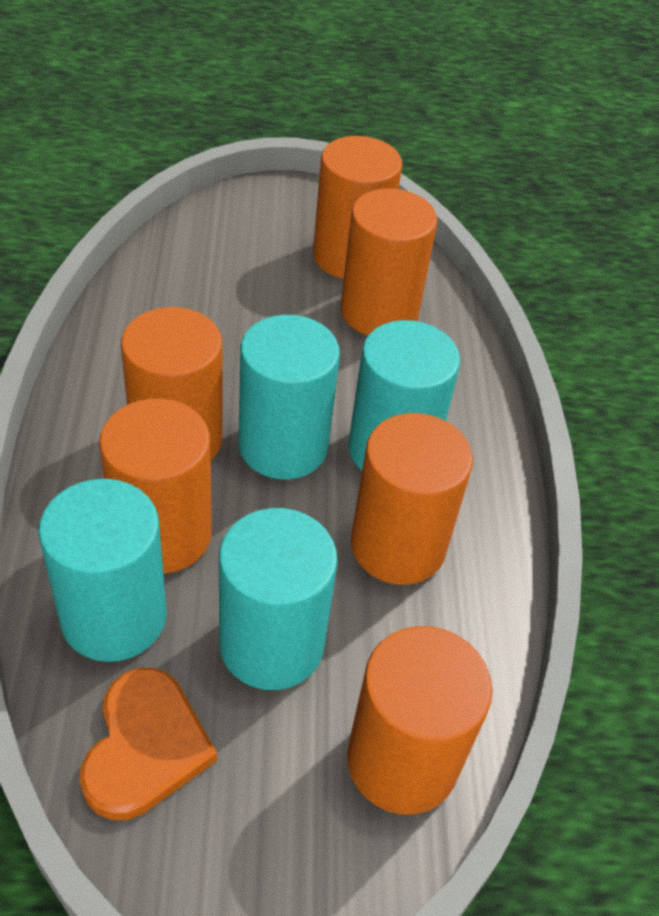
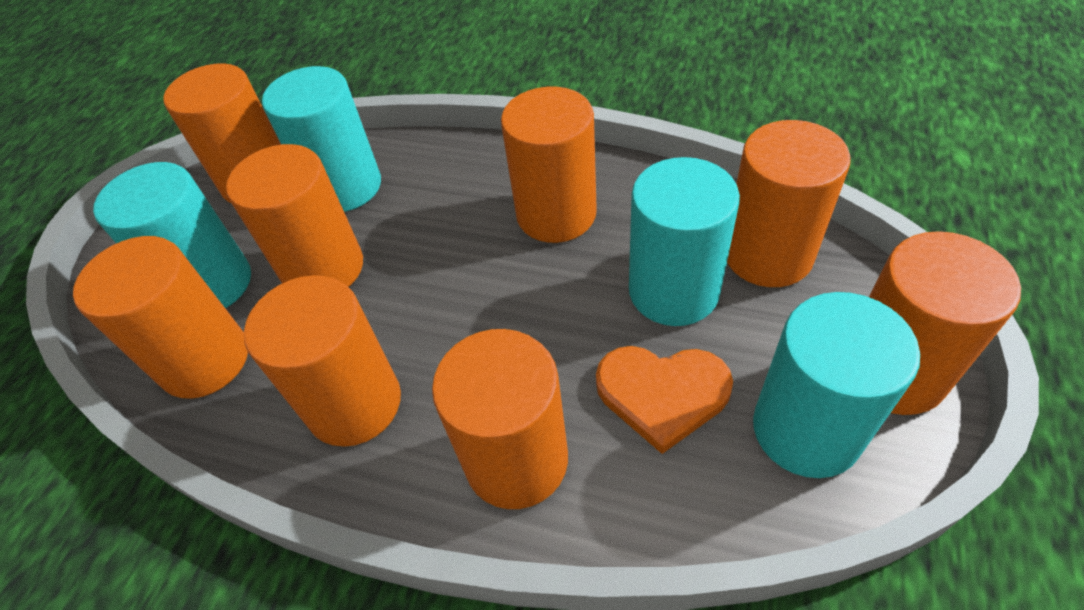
orange cylinder: 6 -> 8

